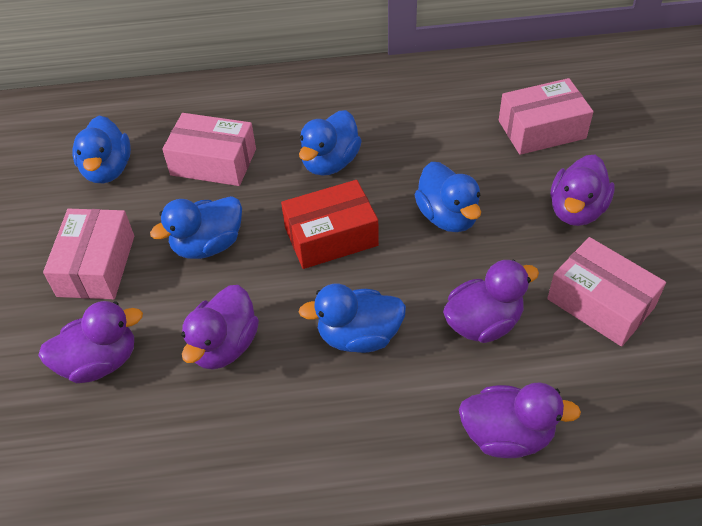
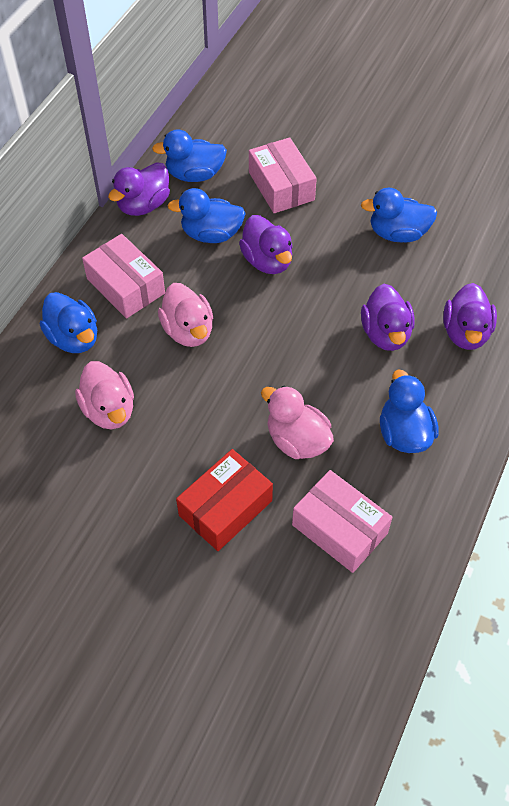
pink box: 4 -> 3
pink duck: 0 -> 3
purple duck: 5 -> 4

